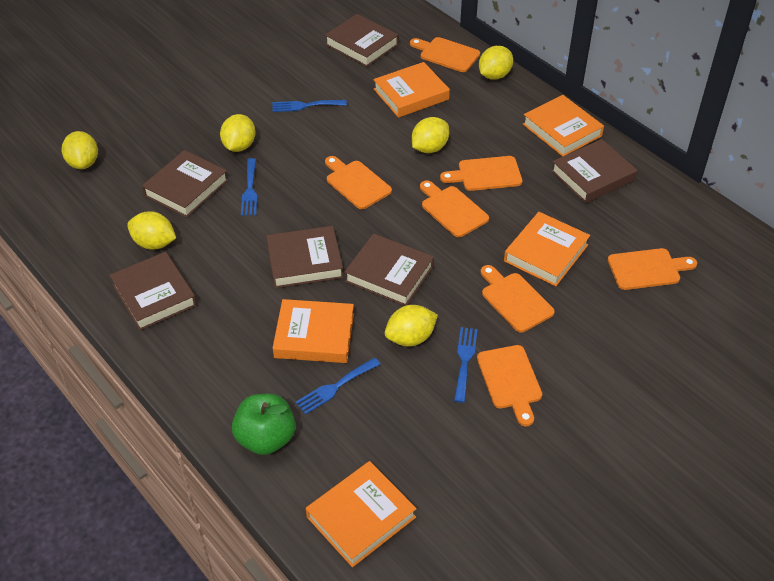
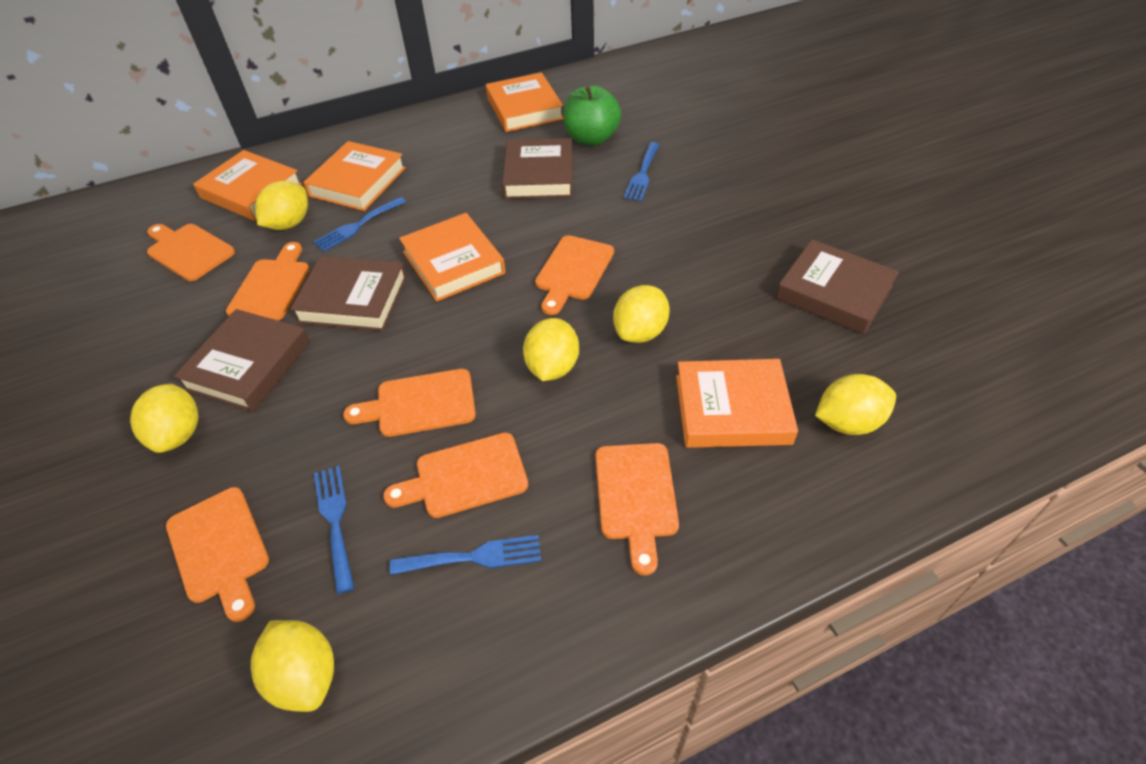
brown book: 6 -> 4

